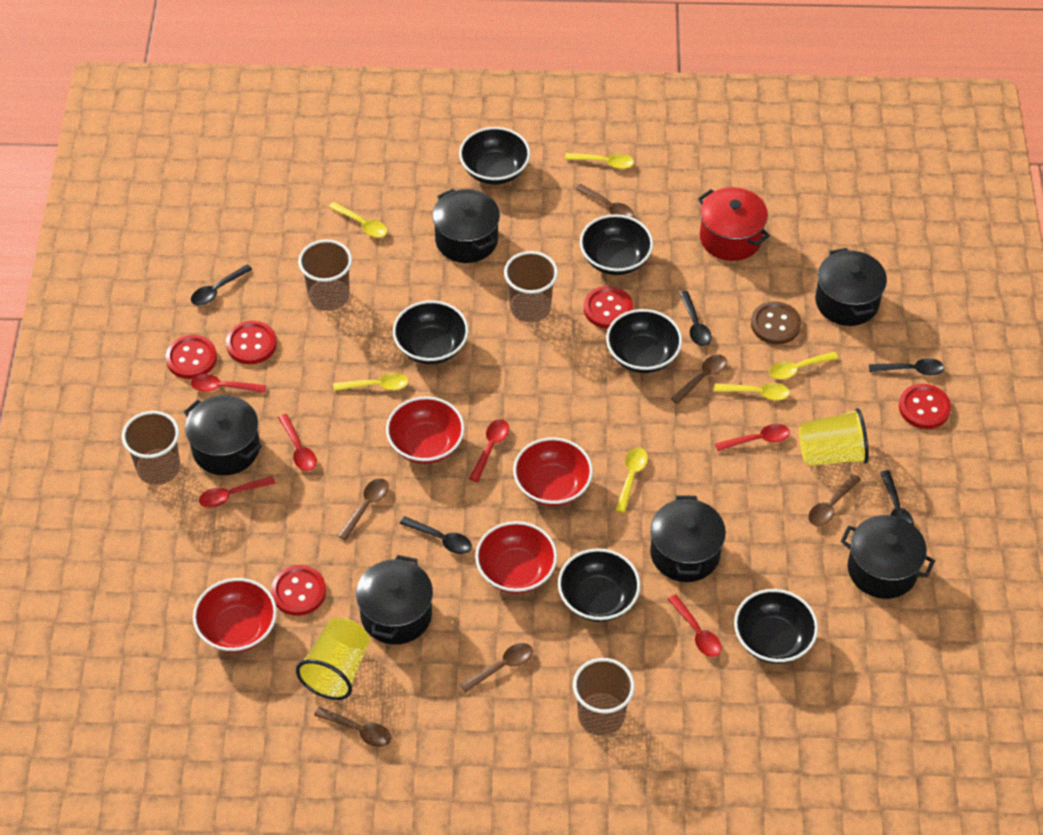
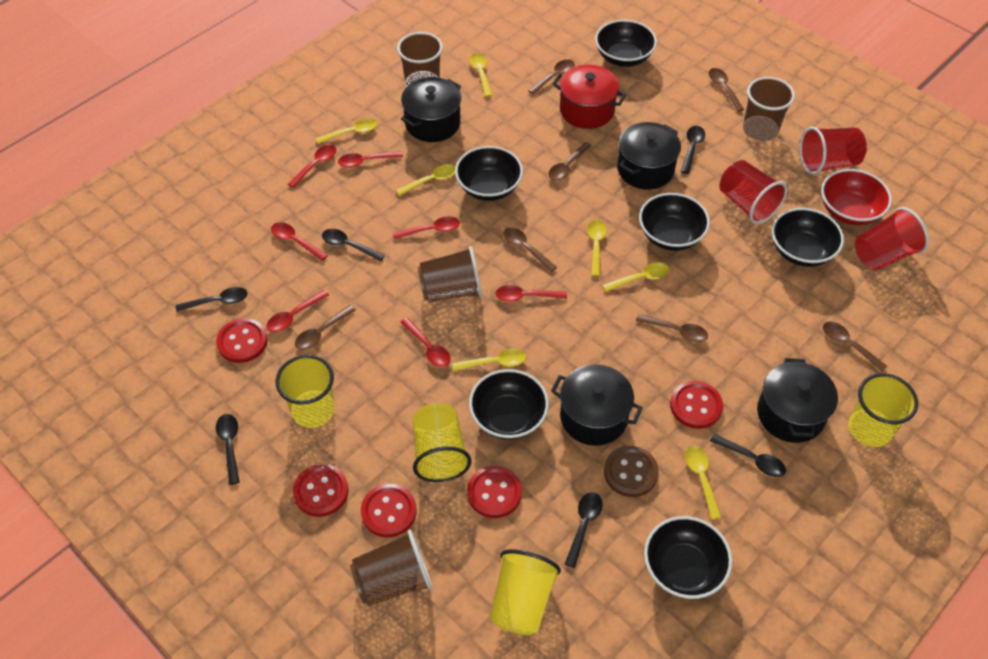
black pot: 6 -> 4
black spoon: 5 -> 6
brown spoon: 6 -> 7
red bowl: 4 -> 1
red cup: 0 -> 3
red spoon: 6 -> 7
yellow cup: 2 -> 4
yellow spoon: 6 -> 7

